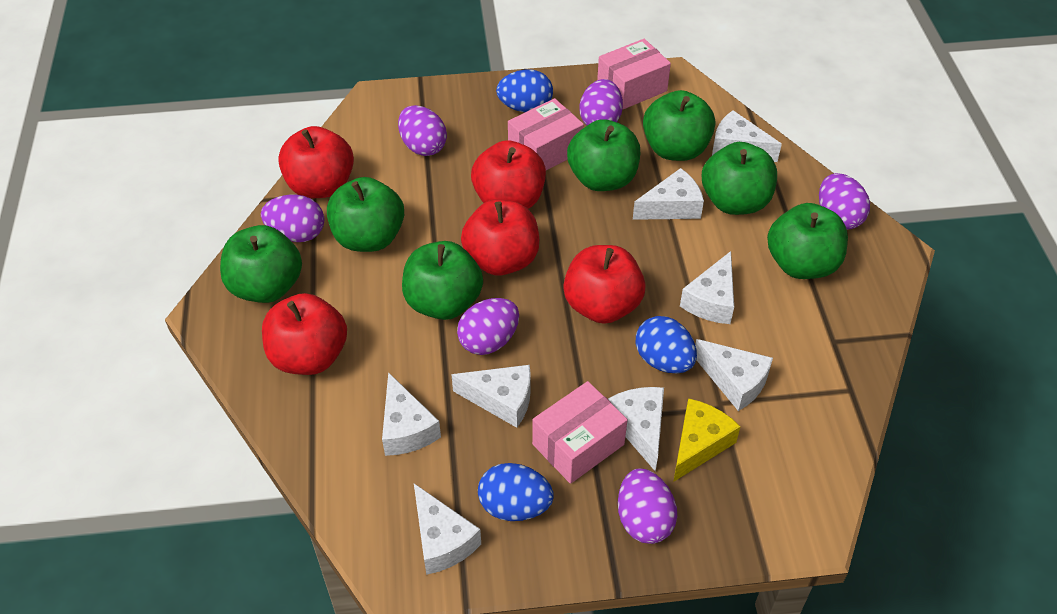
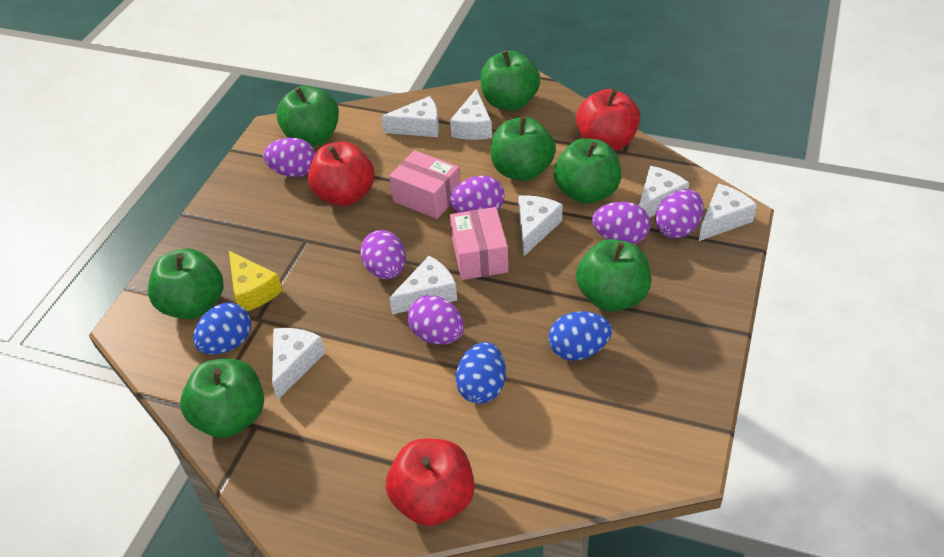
pink box: 3 -> 2
red apple: 5 -> 3
white cheese: 8 -> 7

